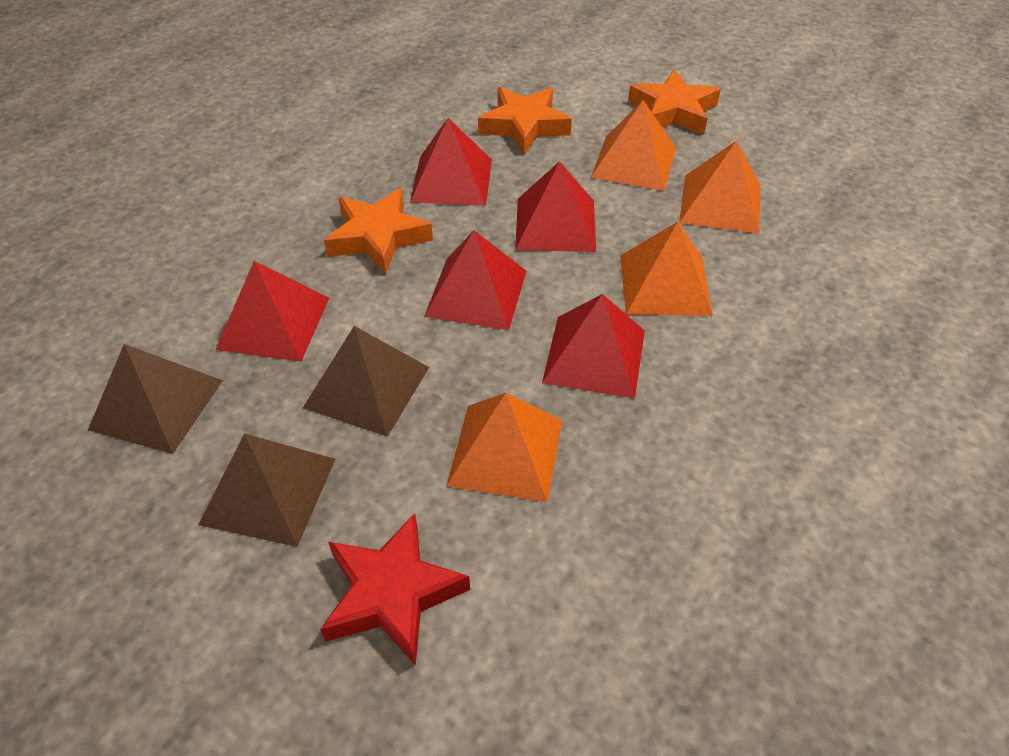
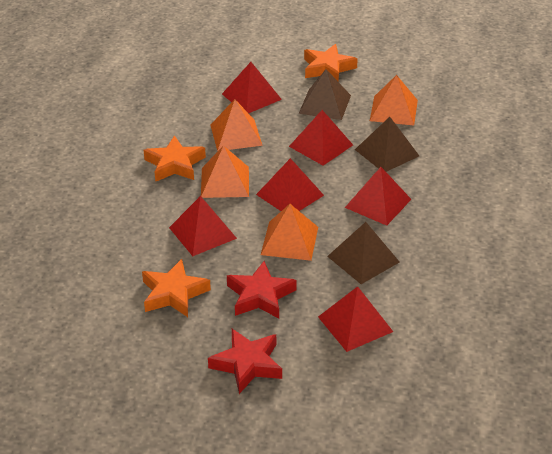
red pyramid: 5 -> 6
red star: 1 -> 2

